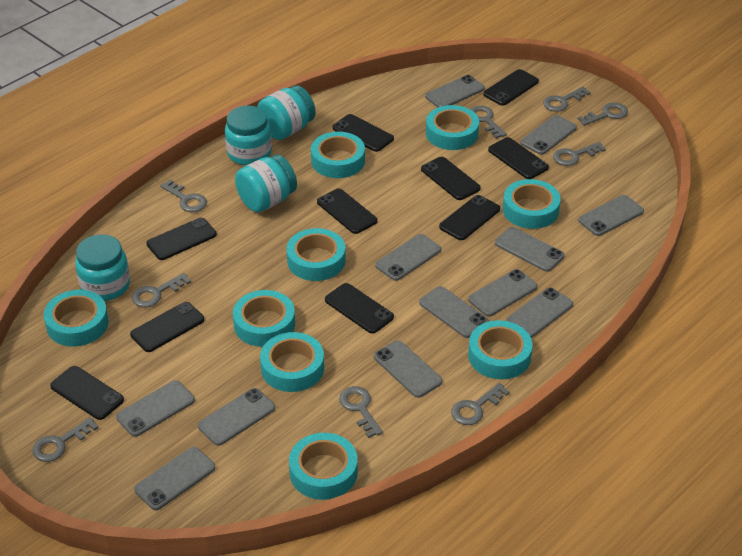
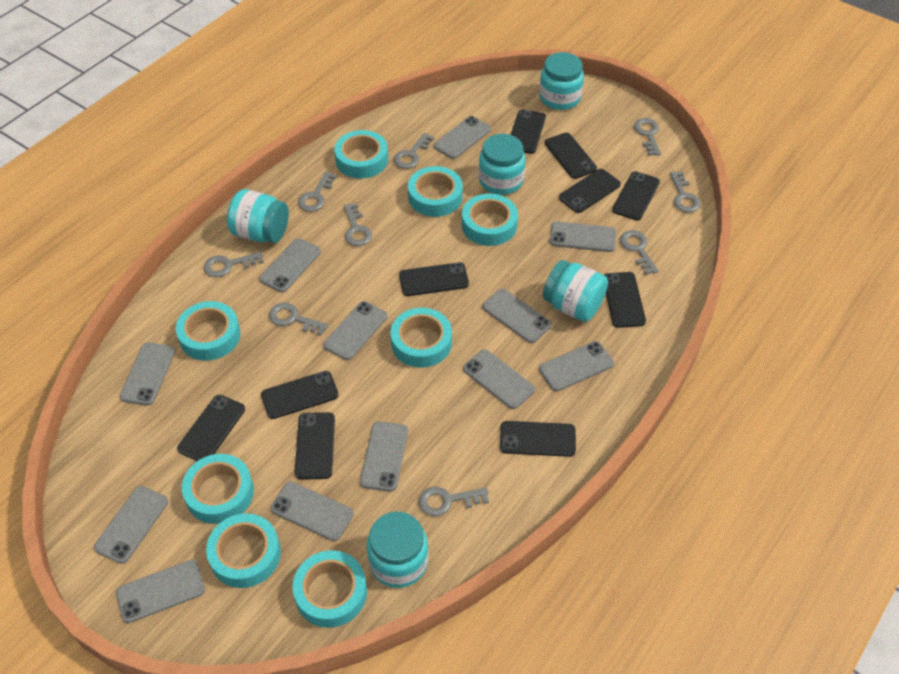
turquoise jar: 4 -> 5
turquoise tape: 9 -> 8

